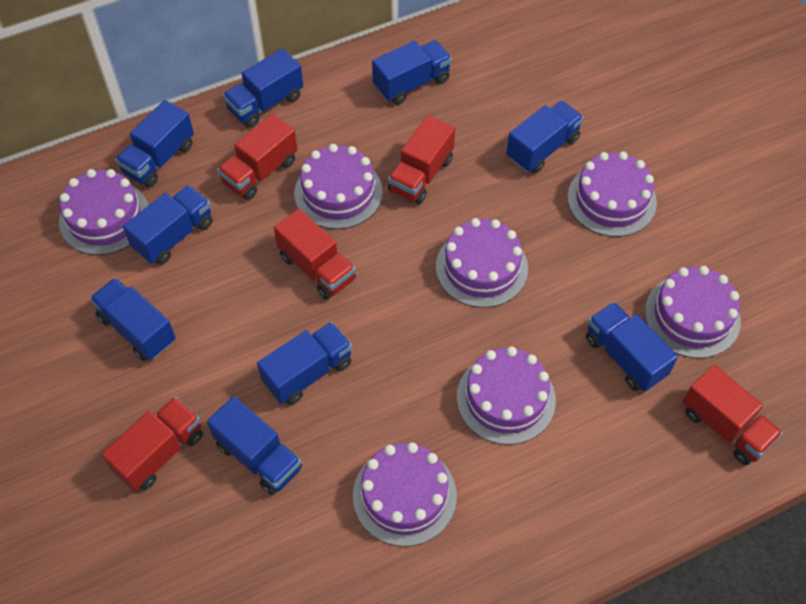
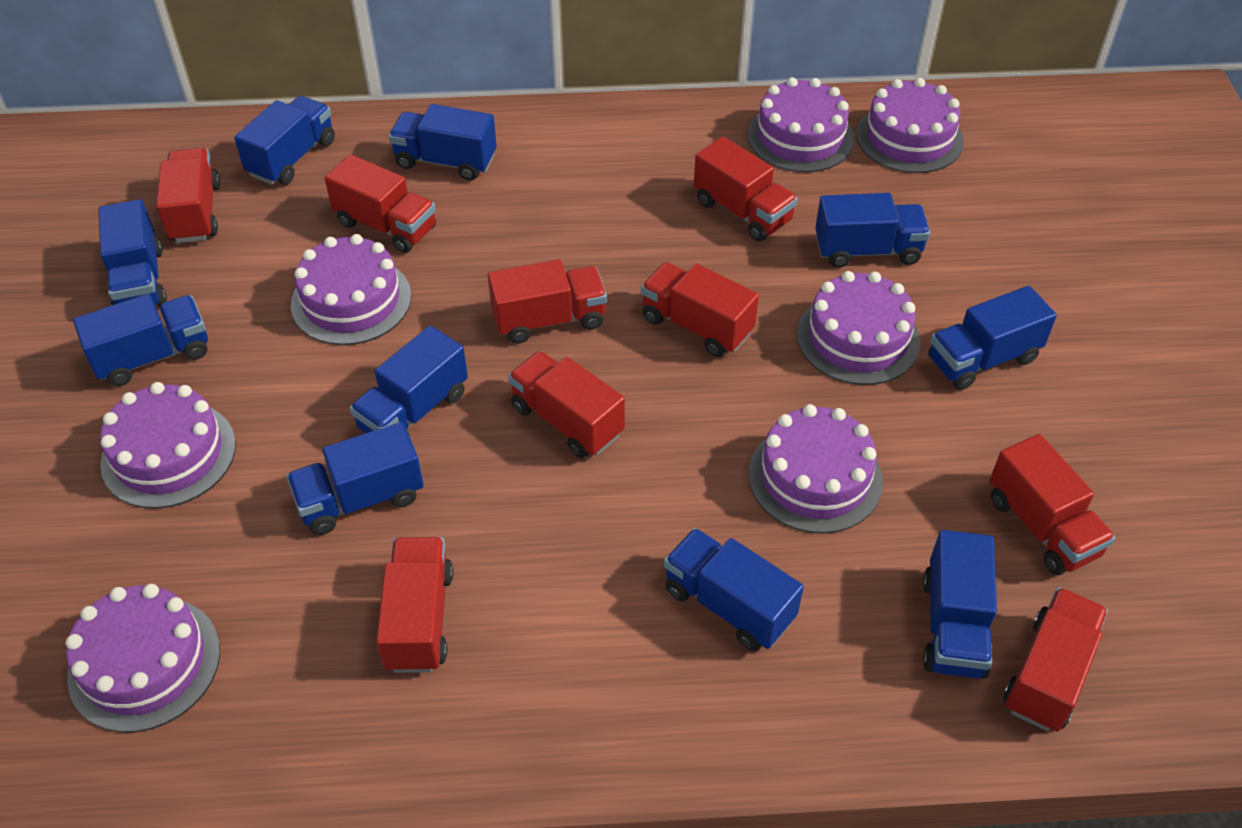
blue truck: 9 -> 10
red truck: 5 -> 9

